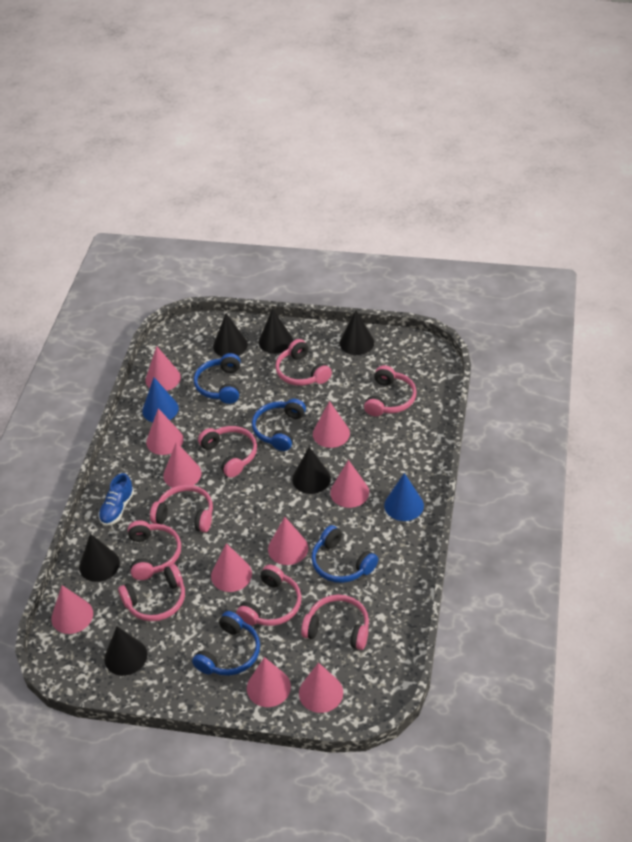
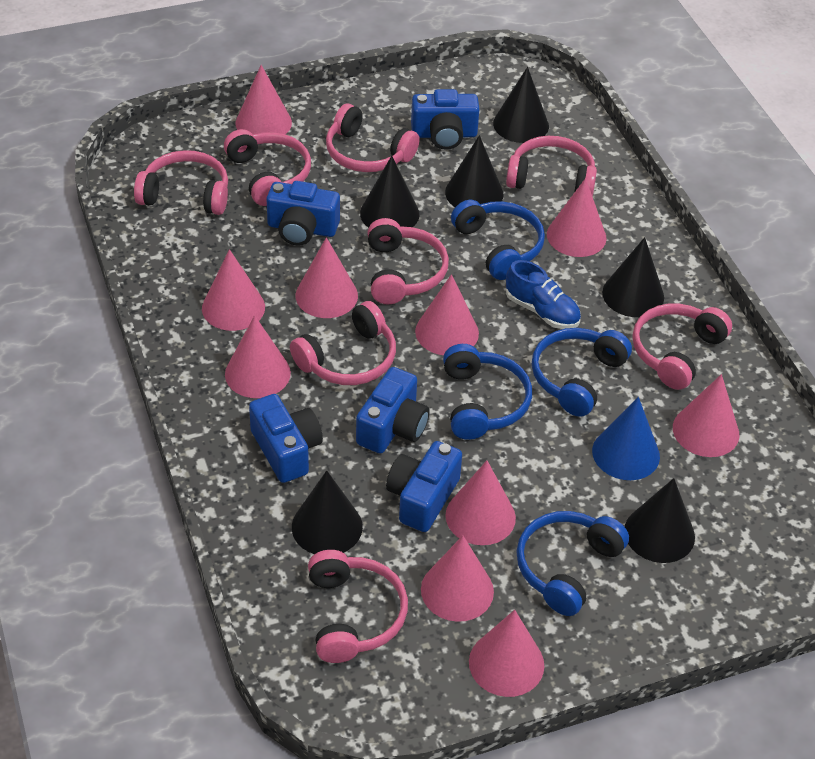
blue camera: 0 -> 5
blue cone: 2 -> 1

